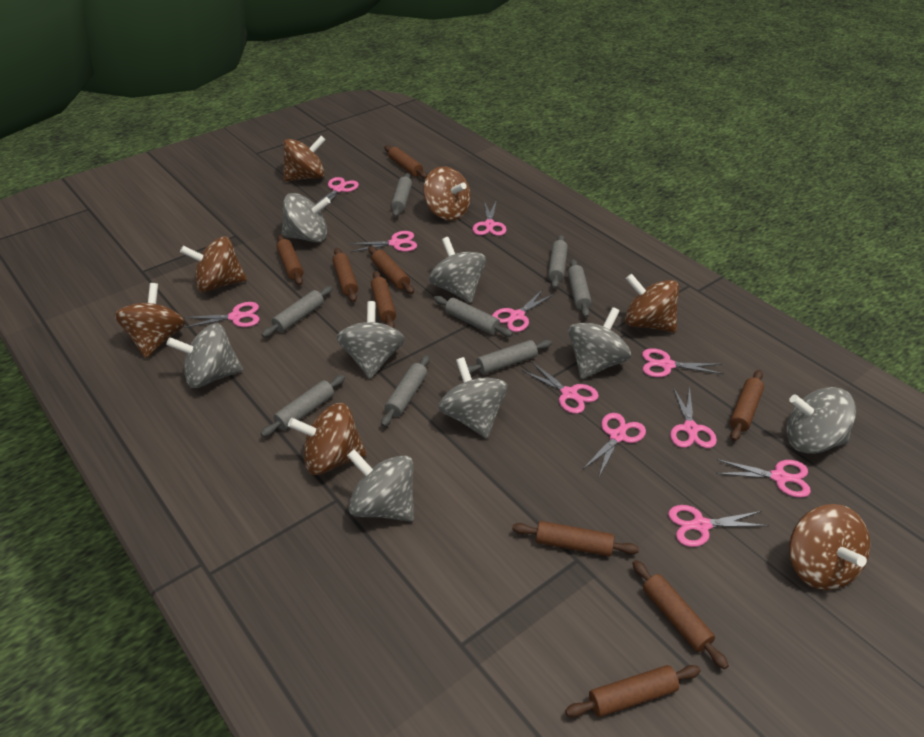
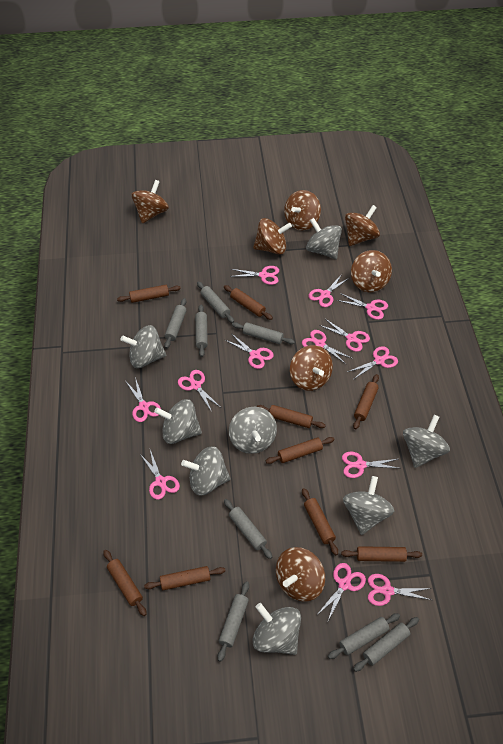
pink scissors: 11 -> 13

